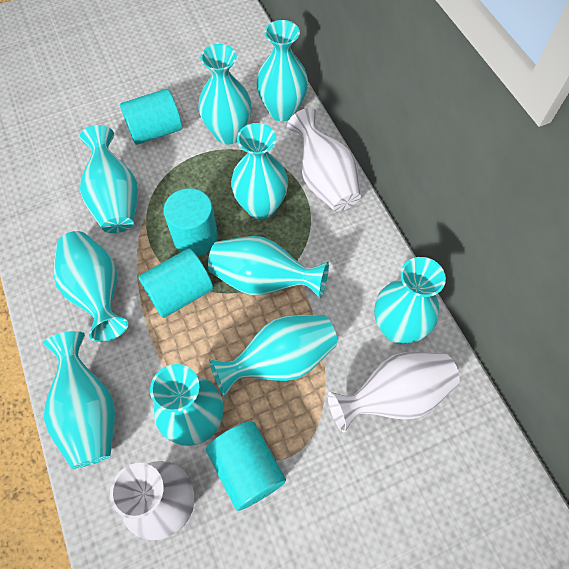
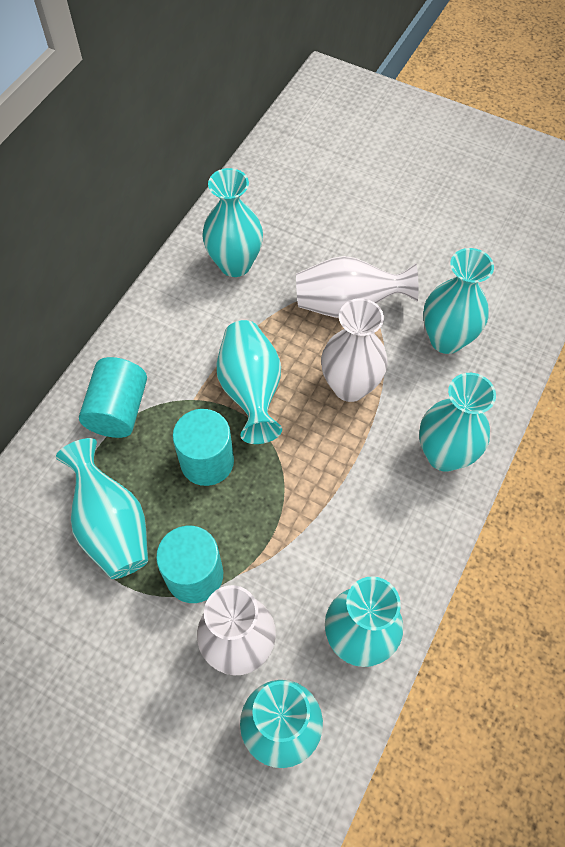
turquoise cylinder: 4 -> 3
turquoise vase: 10 -> 7

